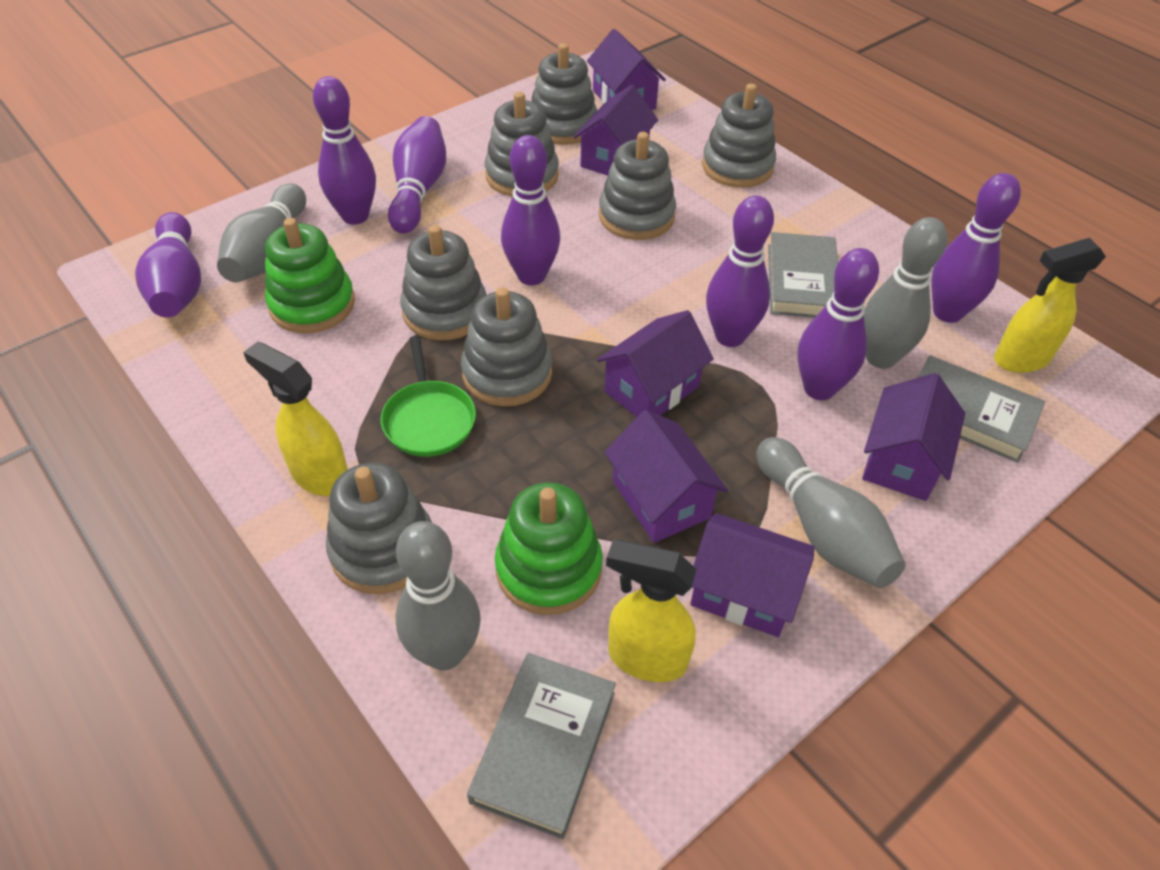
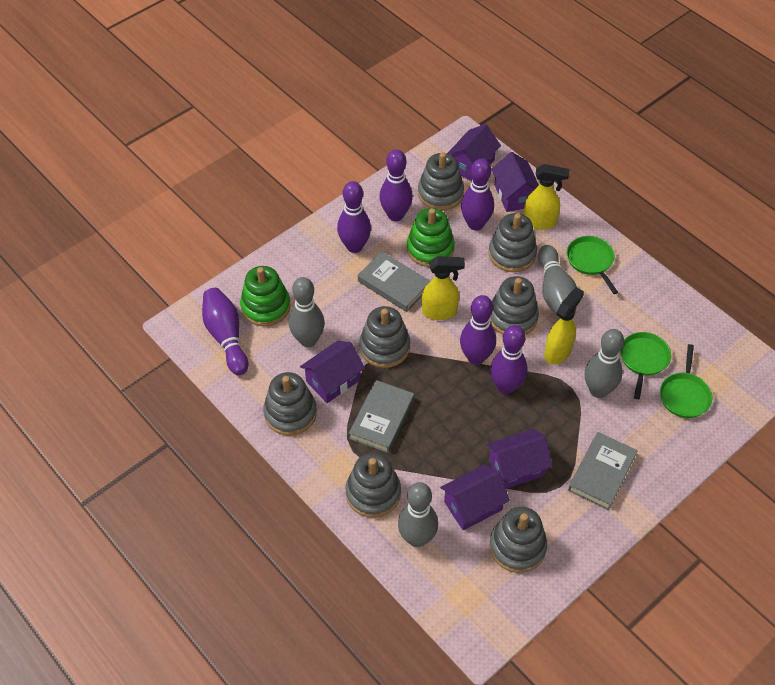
green pan: 1 -> 3
purple bowling pin: 7 -> 6
purple house: 6 -> 5

